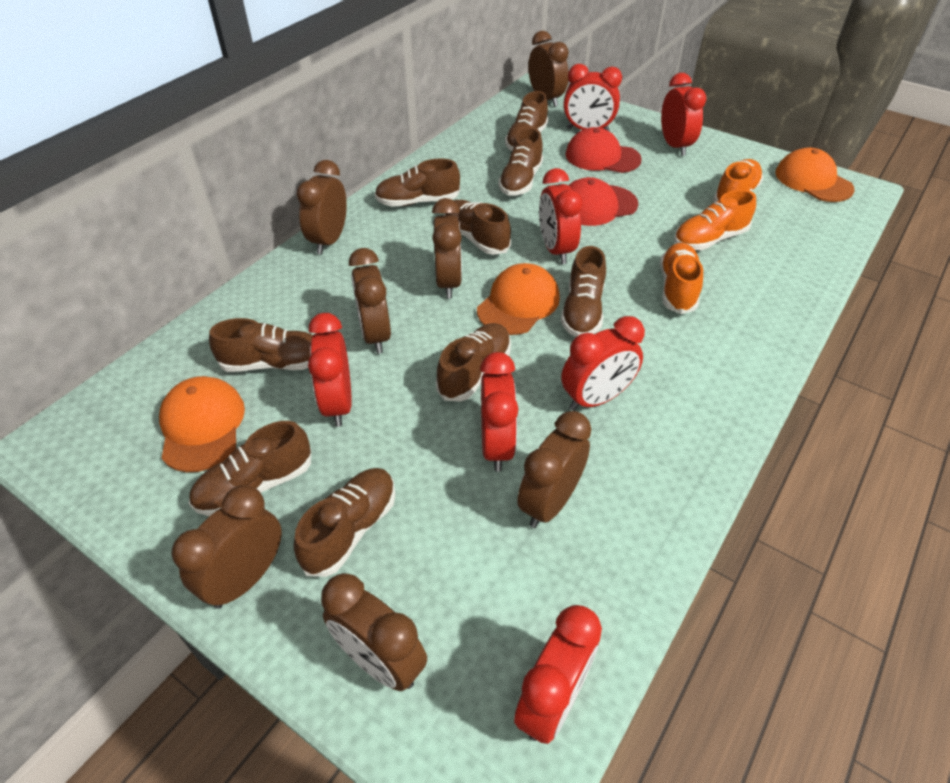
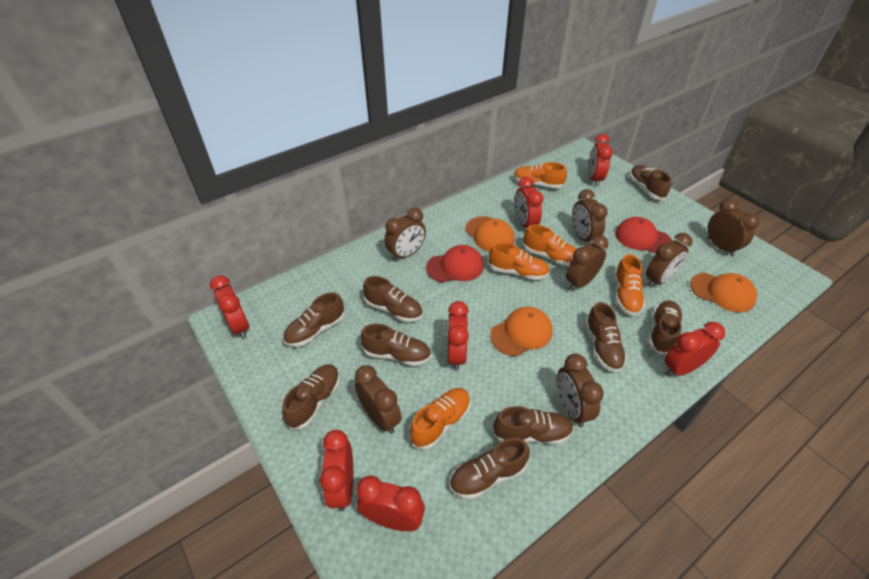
orange shoe: 3 -> 5

